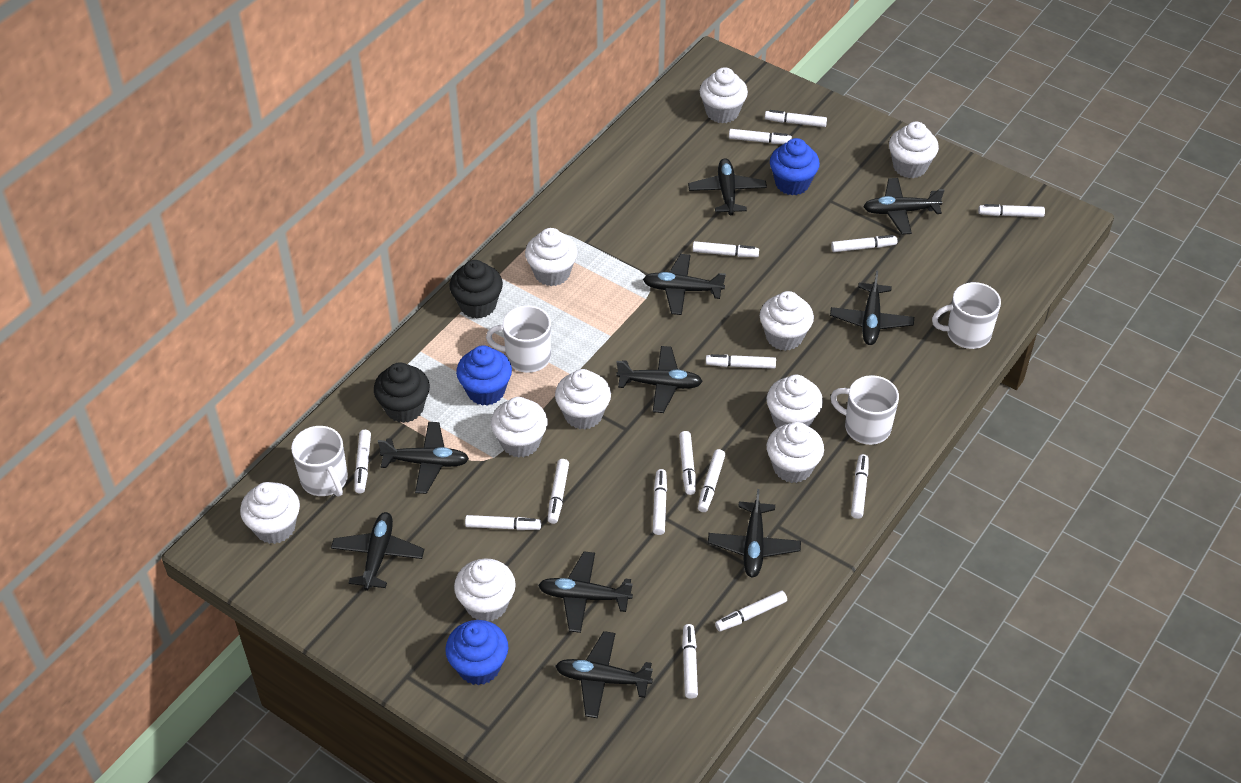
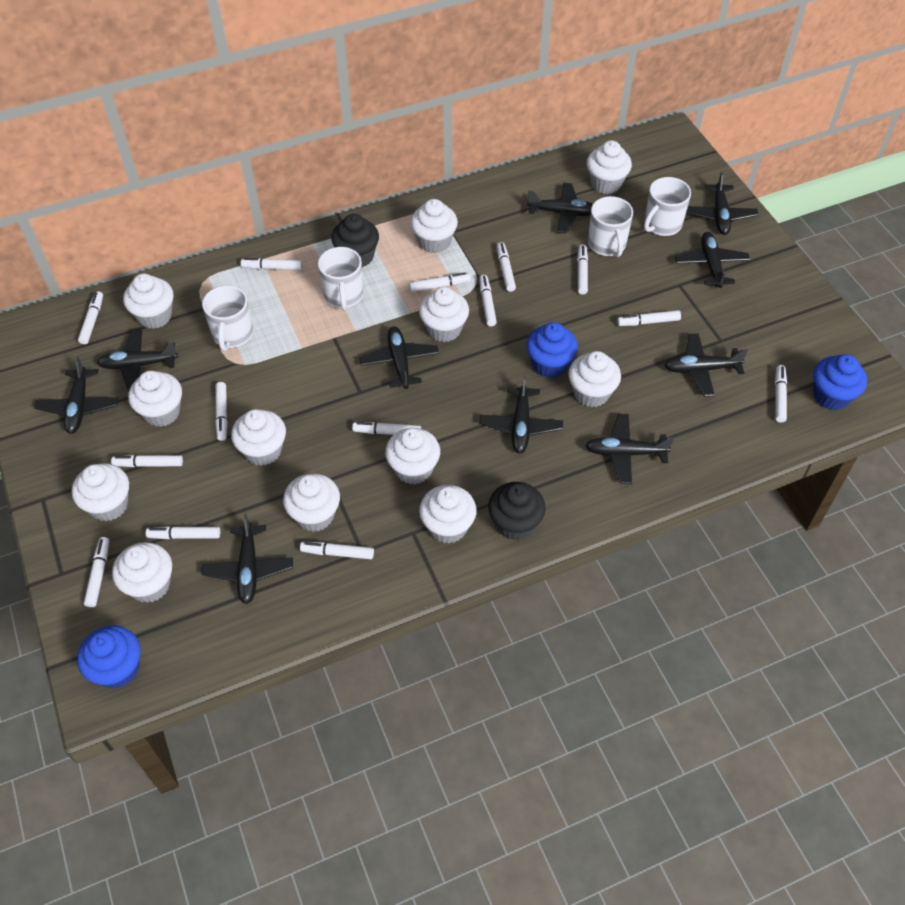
white cupcake: 10 -> 12
white marker: 15 -> 14

